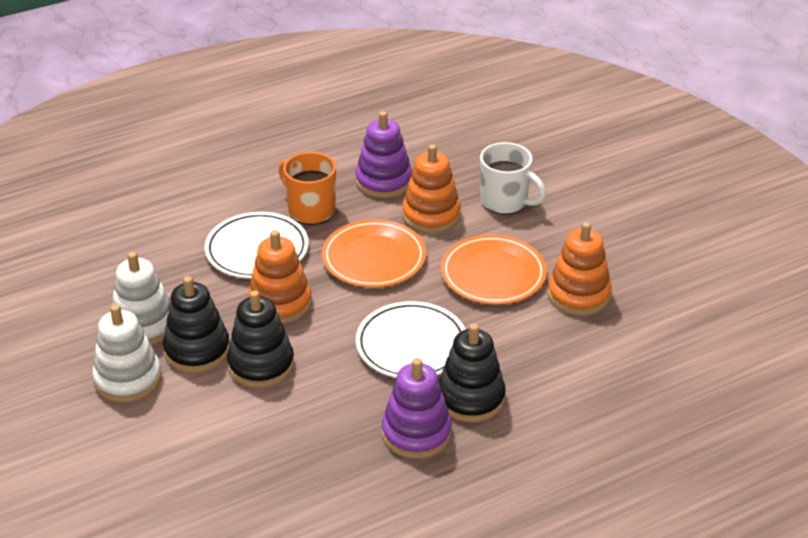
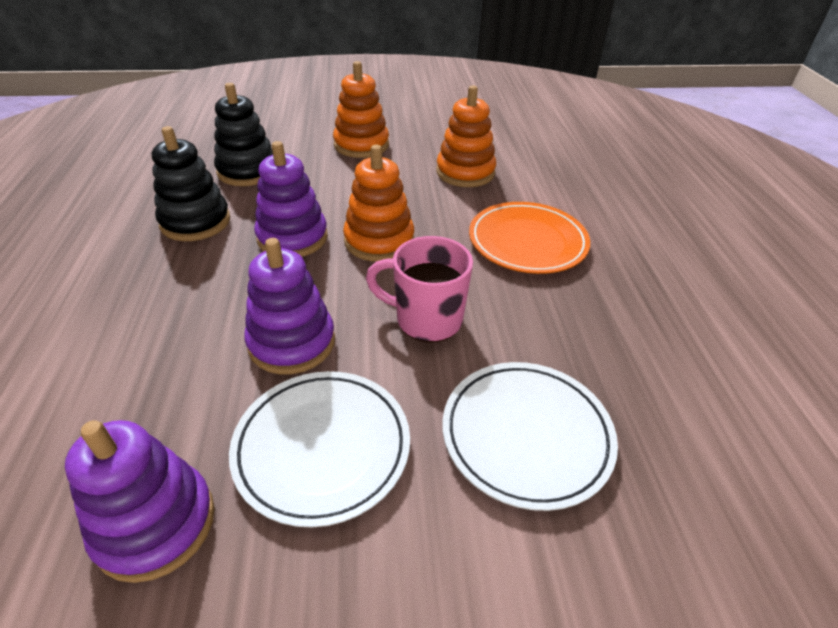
black stacking toy: 3 -> 2
orange mug: 1 -> 0
orange plate: 2 -> 1
pink mug: 0 -> 1
purple stacking toy: 2 -> 3
white mug: 1 -> 0
white stacking toy: 2 -> 0

